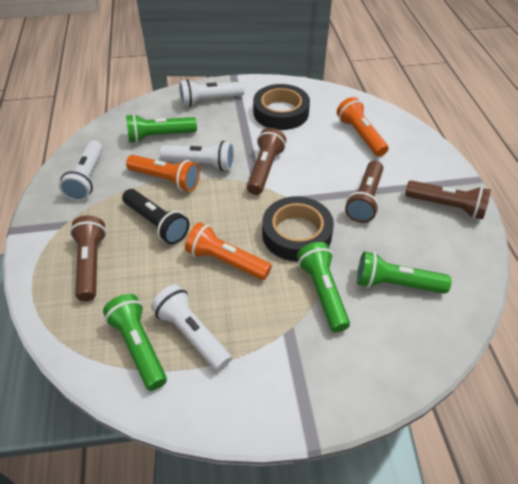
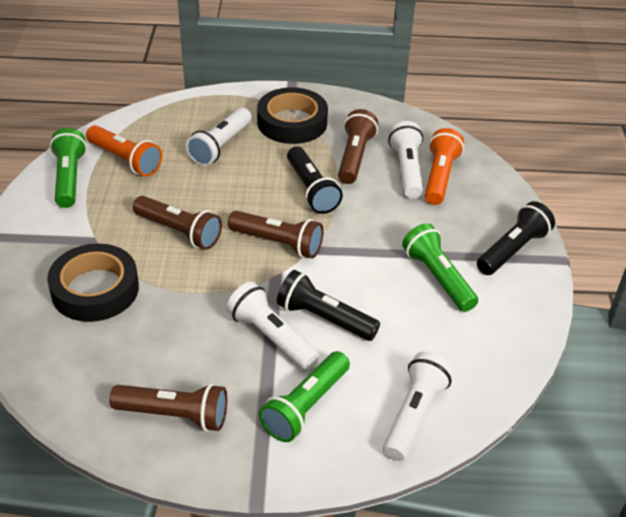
black flashlight: 1 -> 3
green flashlight: 4 -> 3
orange flashlight: 3 -> 2

